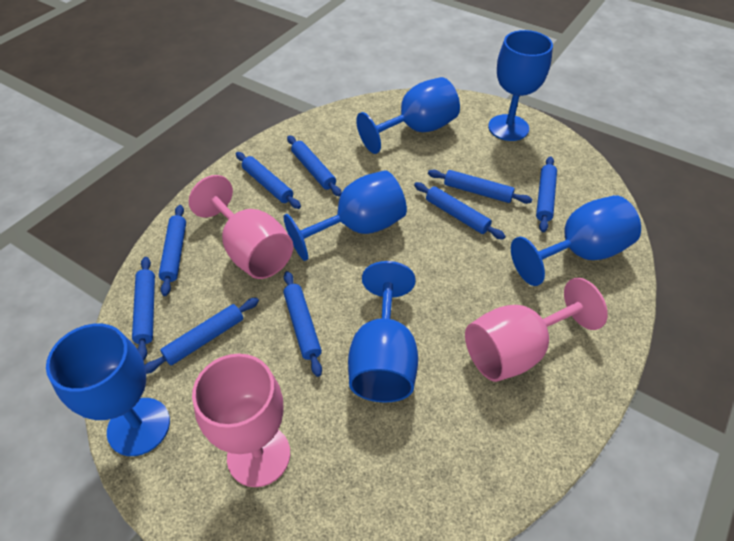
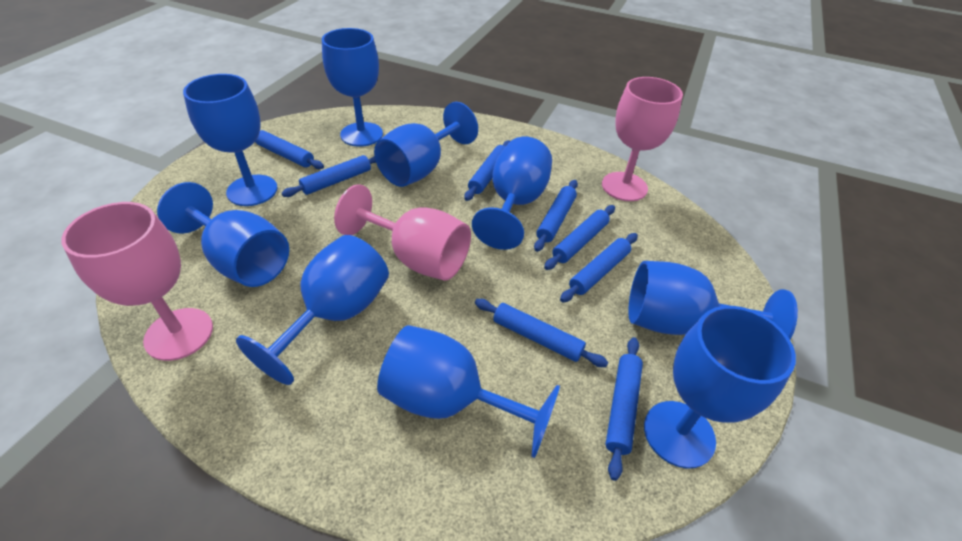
blue goblet: 6 -> 9
blue rolling pin: 9 -> 8

